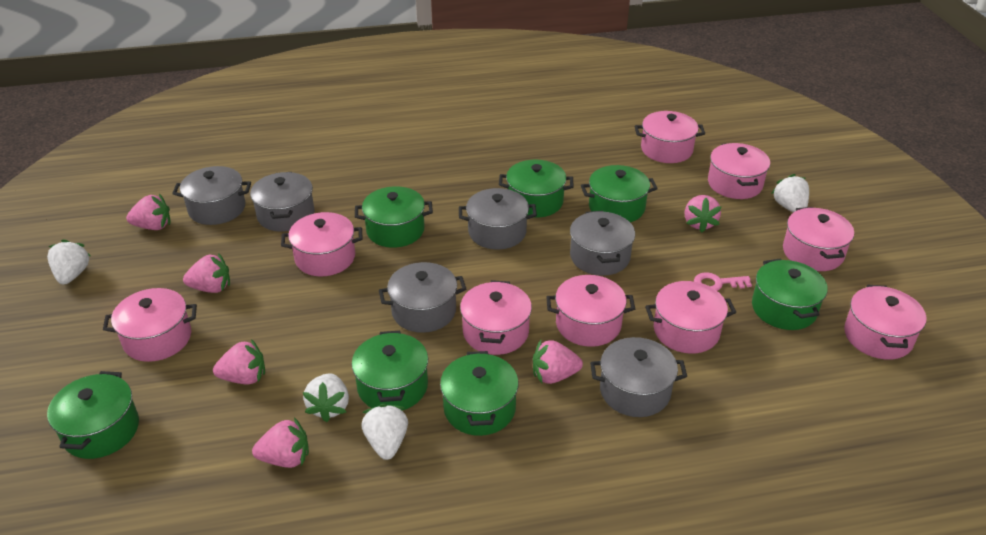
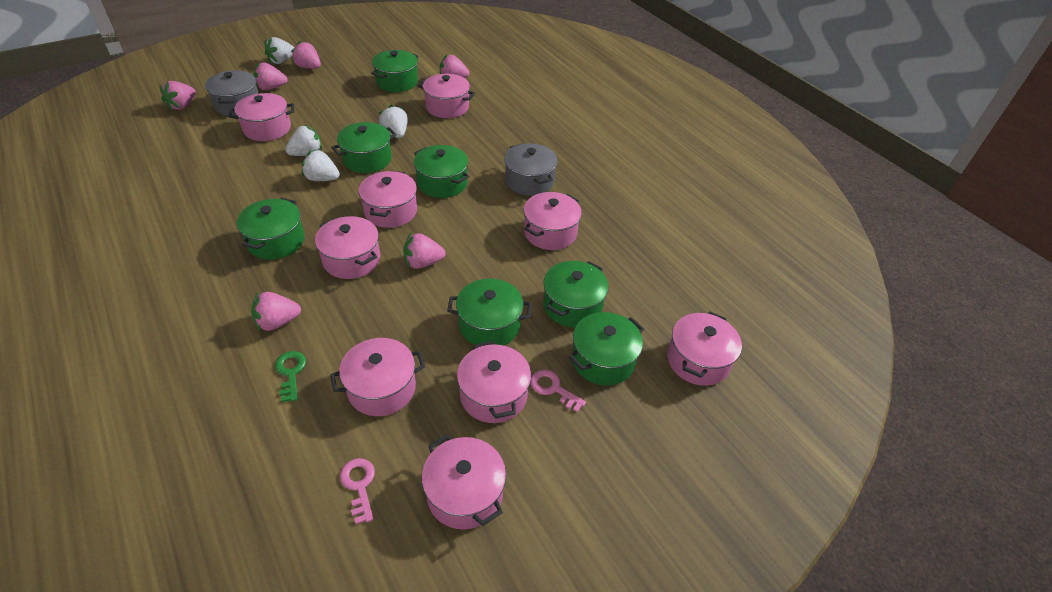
green key: 0 -> 1
grey pot: 6 -> 2
pink key: 1 -> 2

